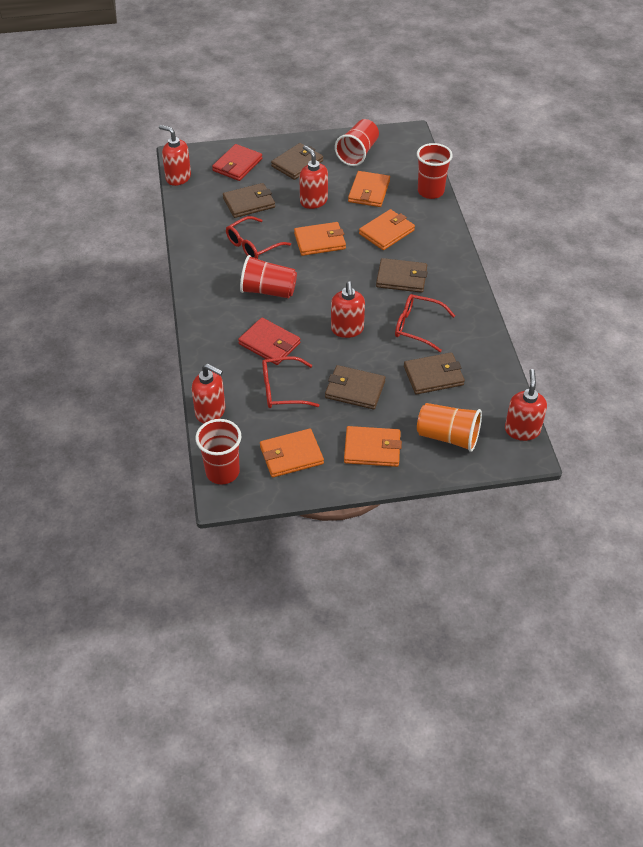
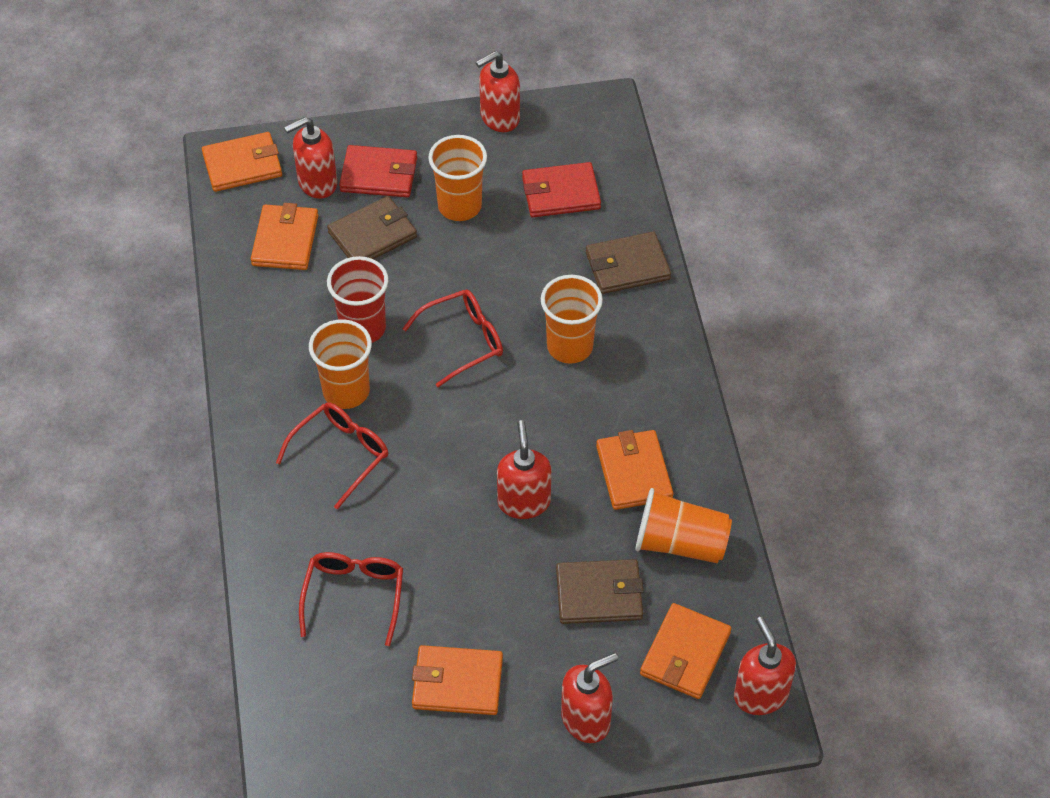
brown wallet: 5 -> 3
orange cup: 1 -> 4
red cup: 4 -> 1

